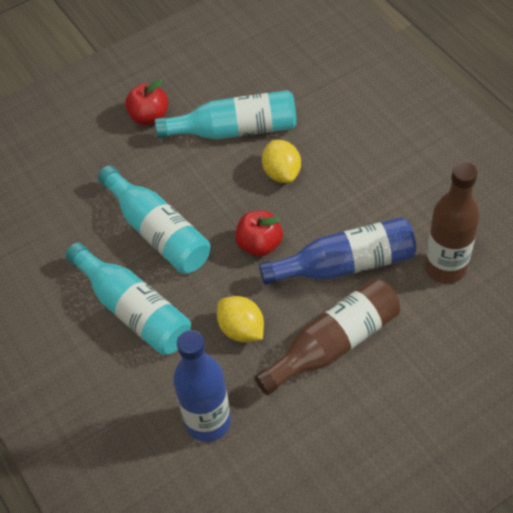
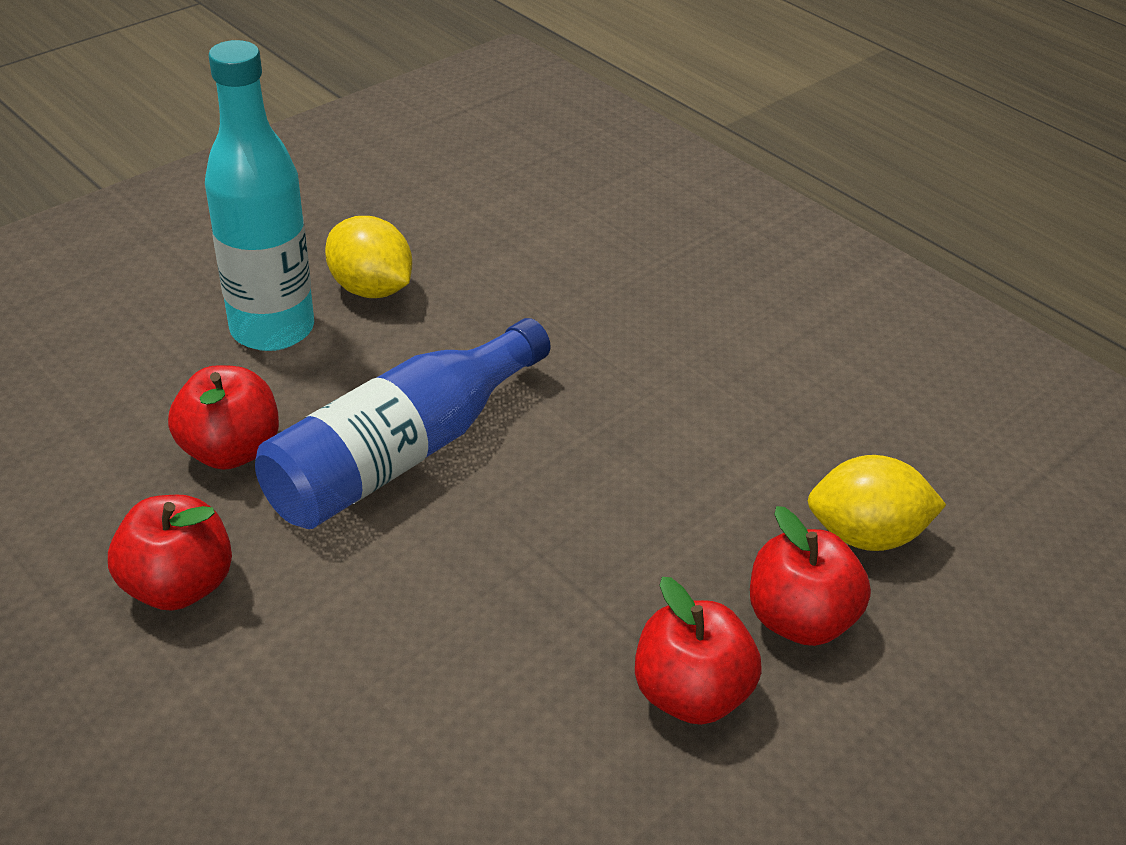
blue bottle: 2 -> 1
brown bottle: 2 -> 0
red apple: 2 -> 4
turquoise bottle: 3 -> 1

